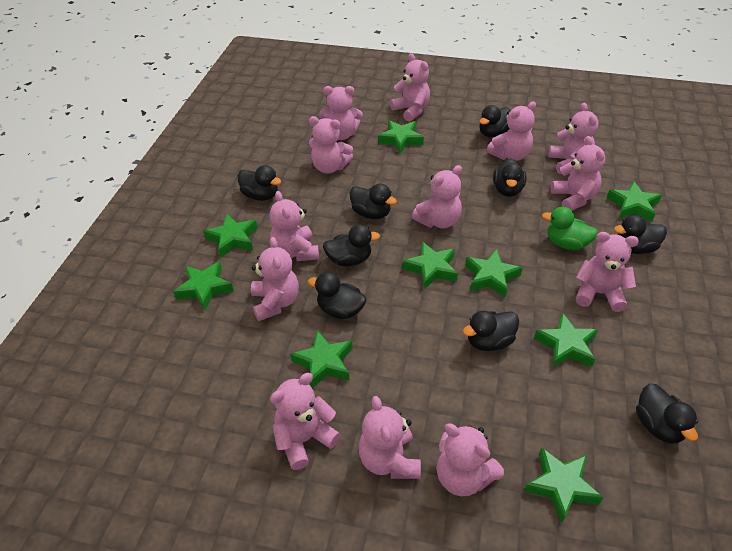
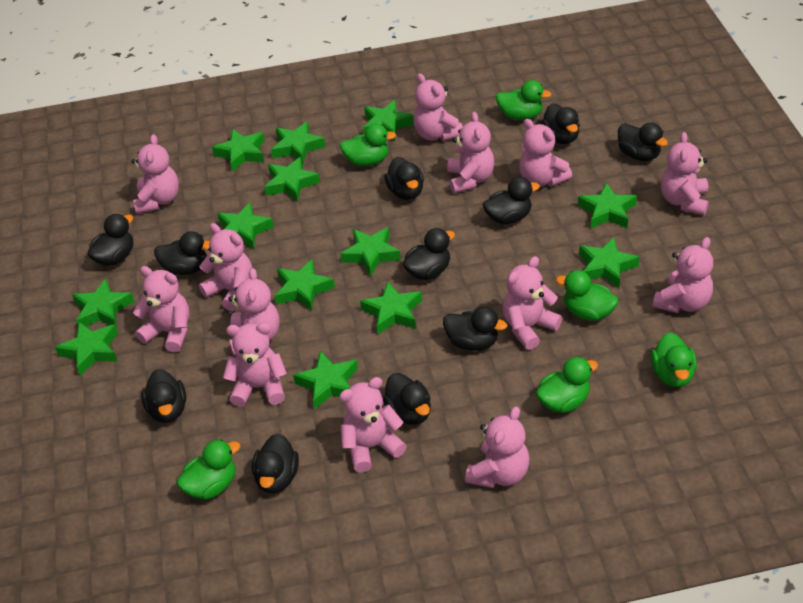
black duck: 9 -> 11
green duck: 1 -> 6
green star: 9 -> 13

